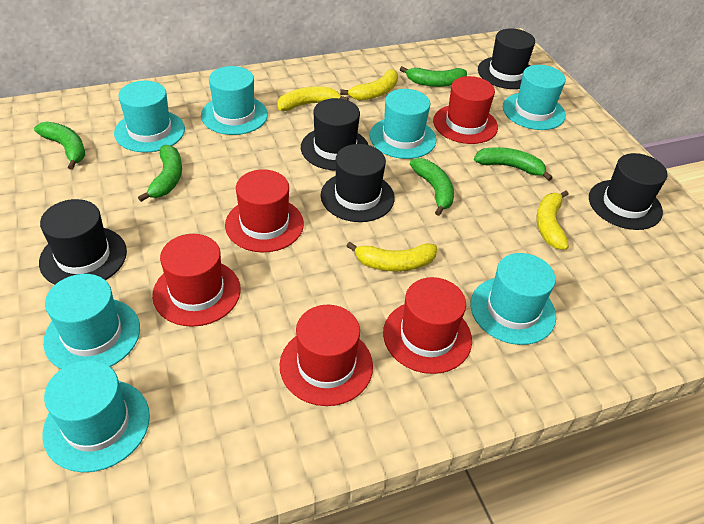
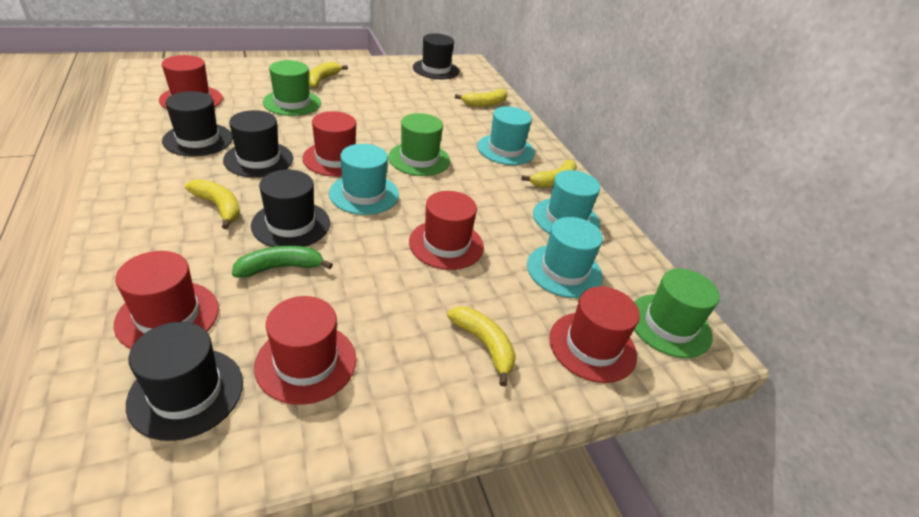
green banana: 5 -> 1
green hat: 0 -> 3
red hat: 5 -> 6
turquoise hat: 7 -> 4
yellow banana: 4 -> 5

